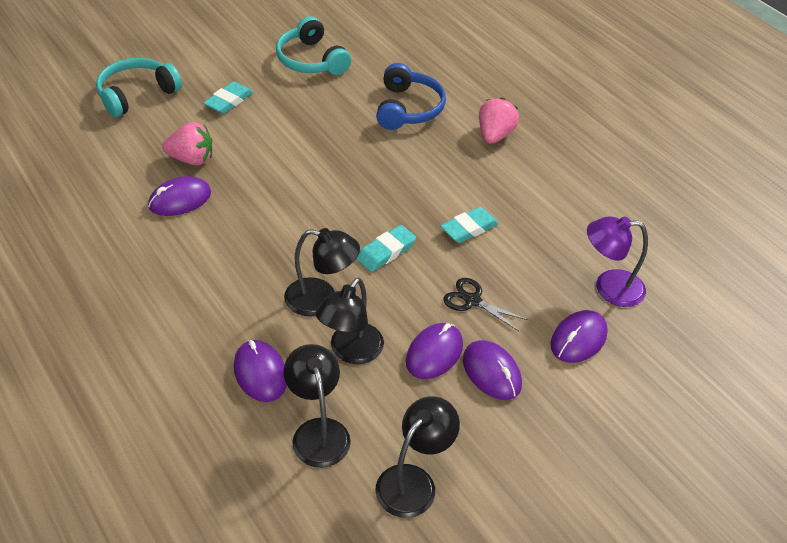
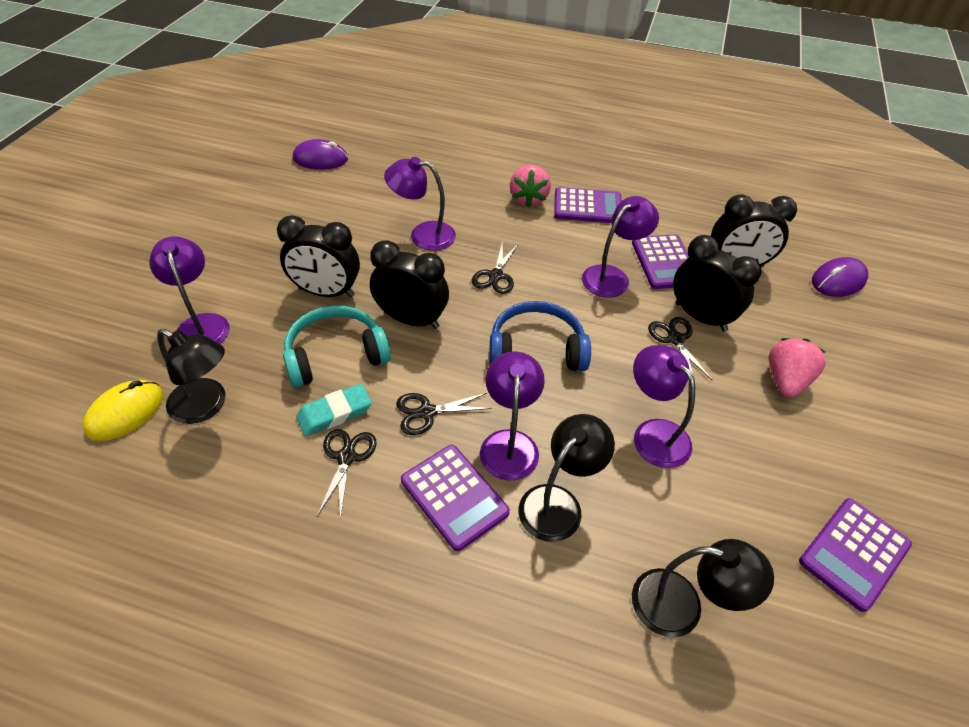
black clock: 0 -> 4
black lamp: 4 -> 3
black scissors: 1 -> 4
purple calculator: 0 -> 4
purple lamp: 1 -> 5
purple mouse: 5 -> 2
turquoise eraser: 3 -> 1
turquoise headphones: 2 -> 1
yellow mouse: 0 -> 1

